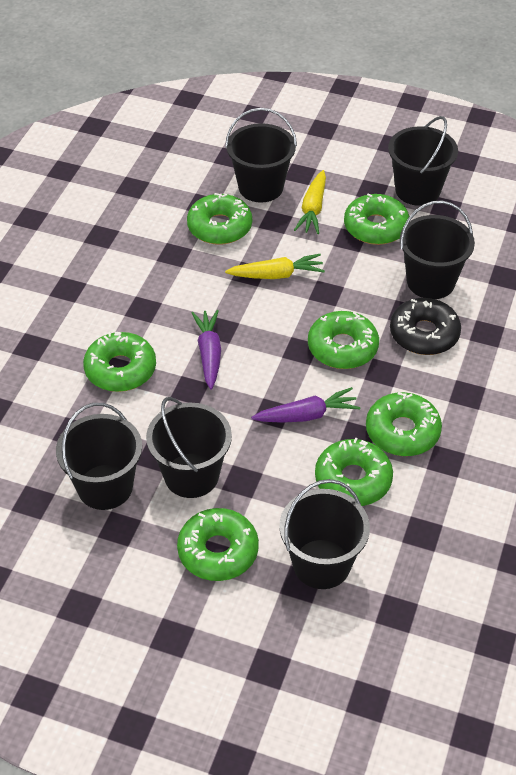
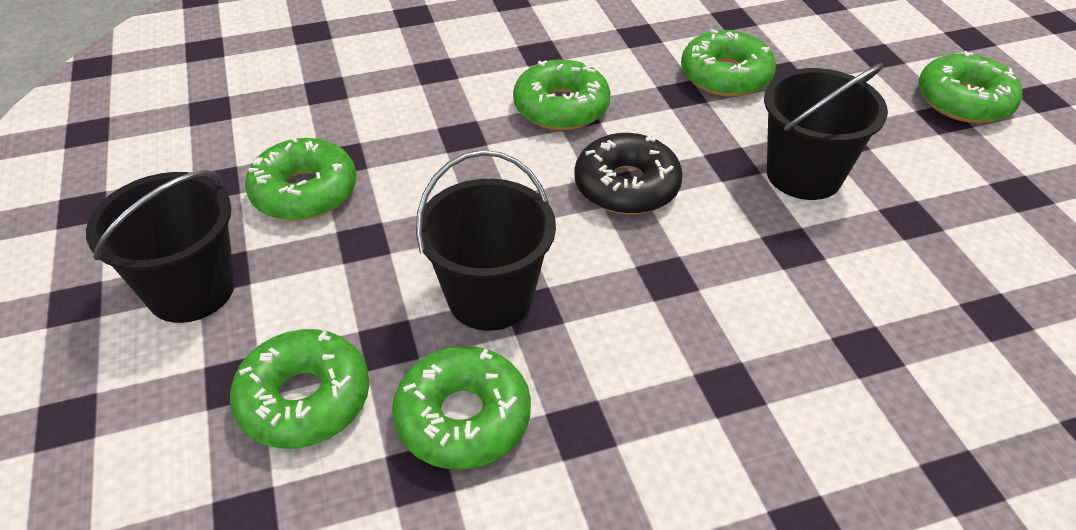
black bucket: 6 -> 3
green donut: 7 -> 6
purple carrot: 2 -> 0
yellow carrot: 2 -> 0

